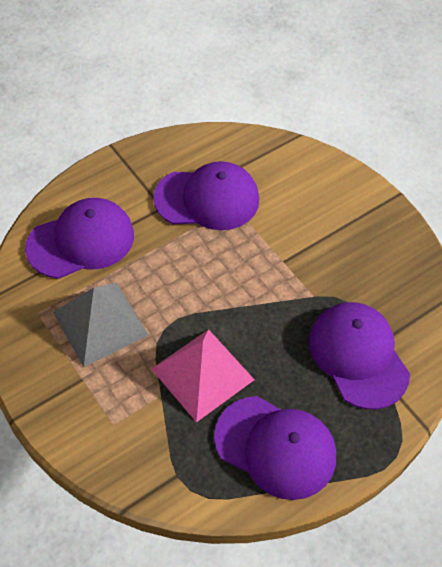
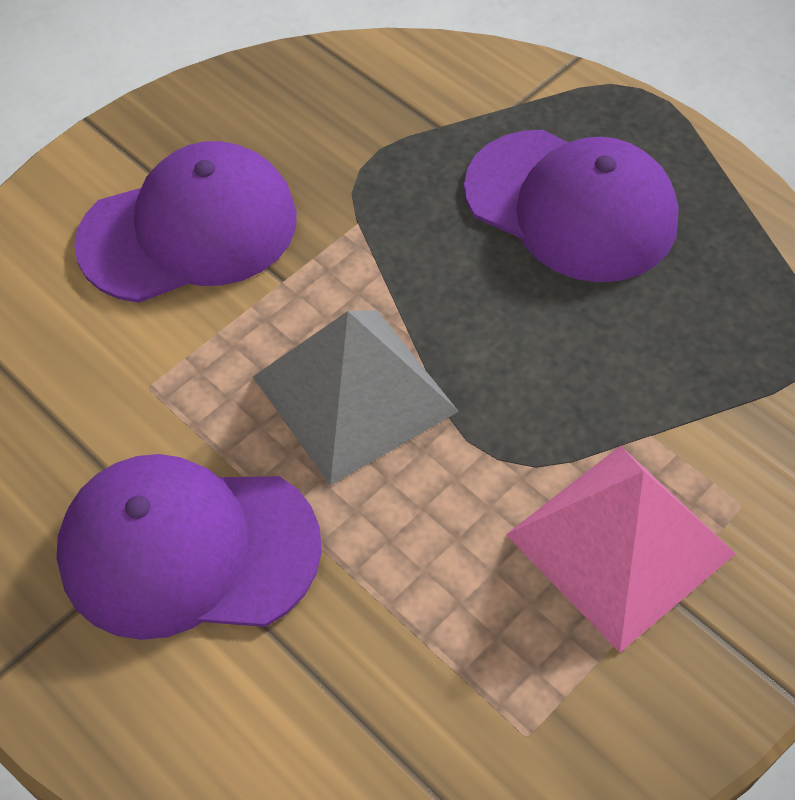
purple cap: 4 -> 3

